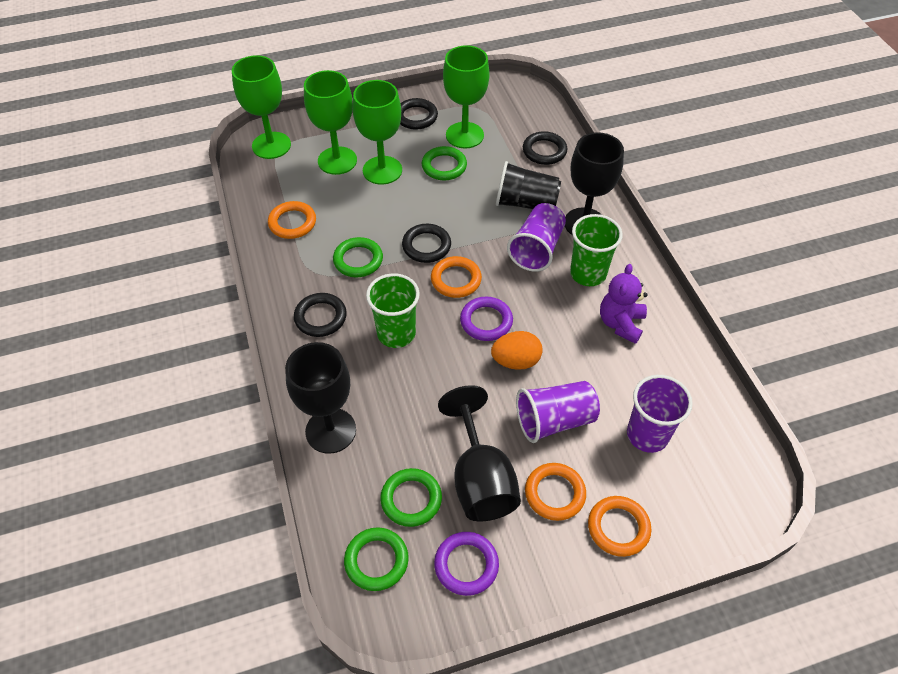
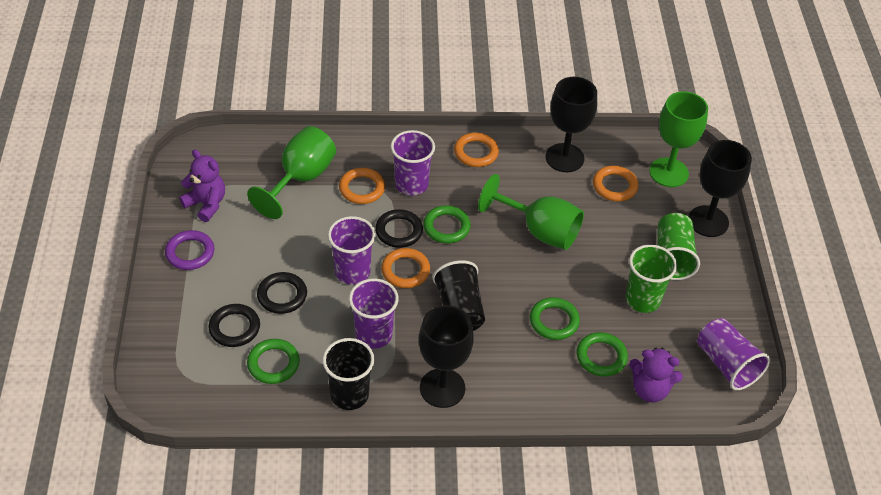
black cup: 1 -> 2
black ring: 4 -> 3
green goblet: 4 -> 3
orange egg: 1 -> 0
purple cup: 3 -> 4
purple ring: 2 -> 1
purple teddy bear: 1 -> 2

